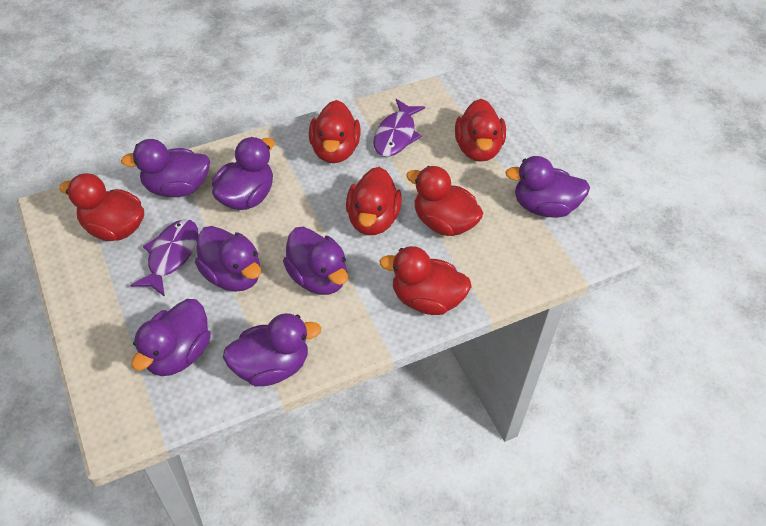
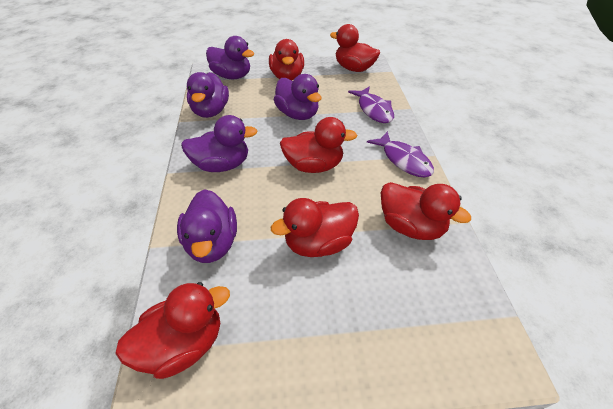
purple duck: 7 -> 5

